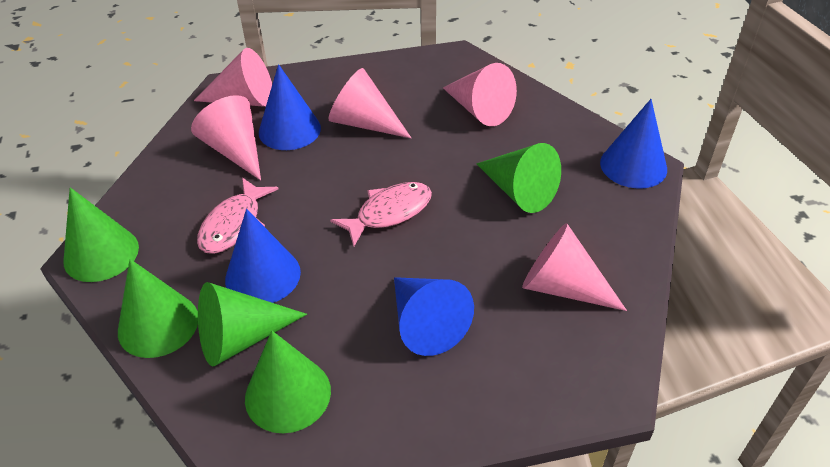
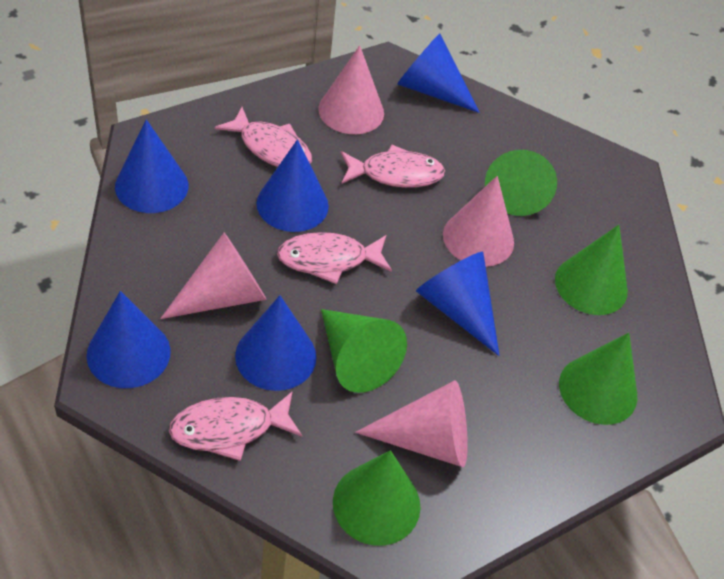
blue cone: 4 -> 6
pink cone: 5 -> 4
pink fish: 2 -> 4

